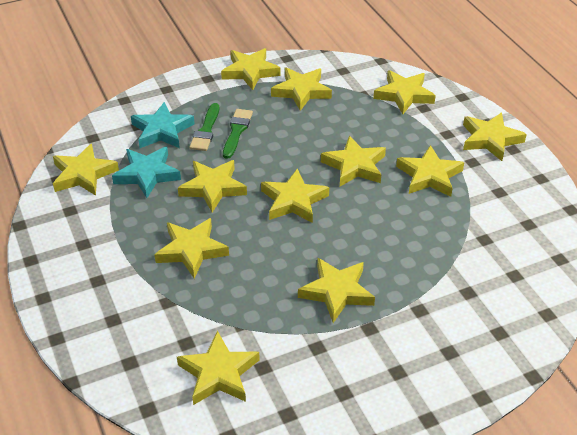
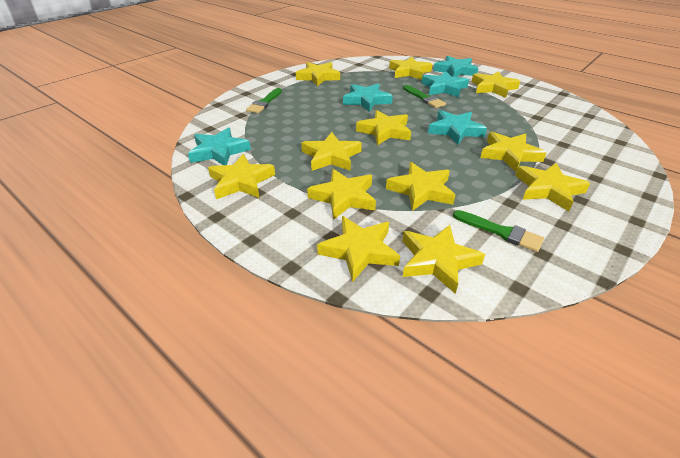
green brush: 2 -> 3
turquoise star: 2 -> 5

